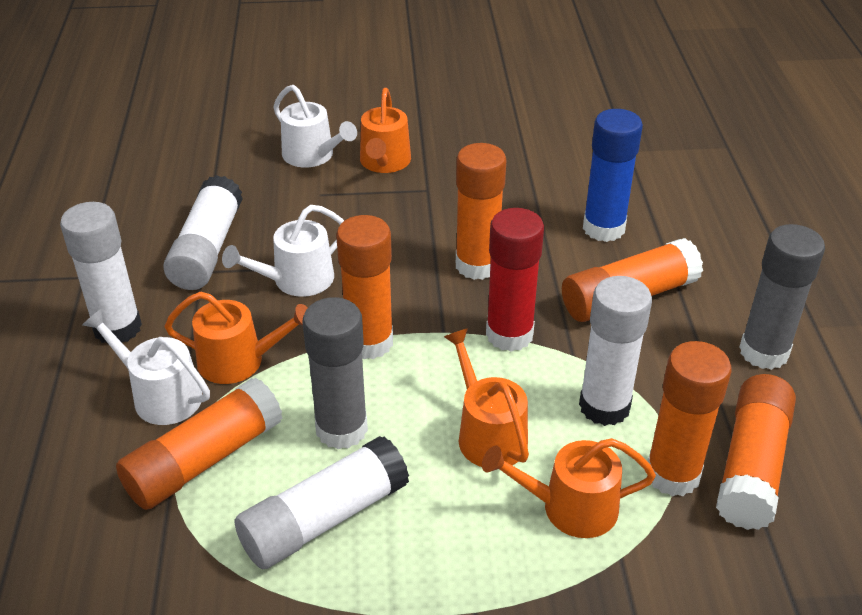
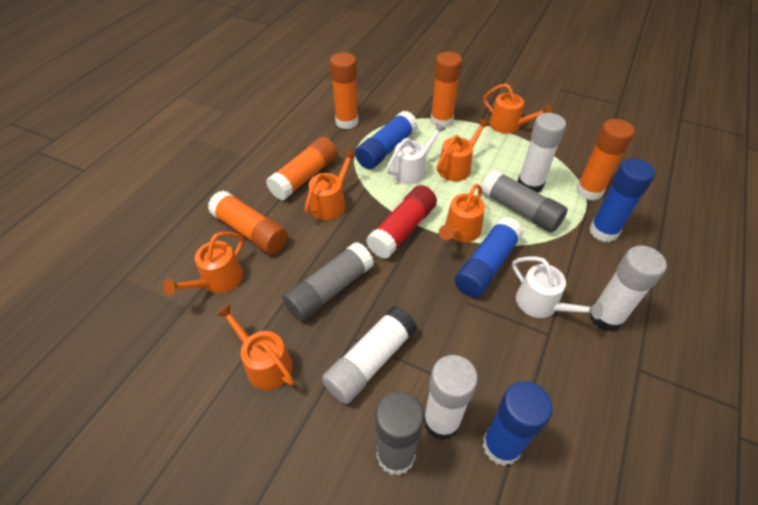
blue glue stick: 1 -> 4
grey glue stick: 2 -> 3
orange glue stick: 6 -> 5
orange watering can: 4 -> 6
white watering can: 3 -> 2

